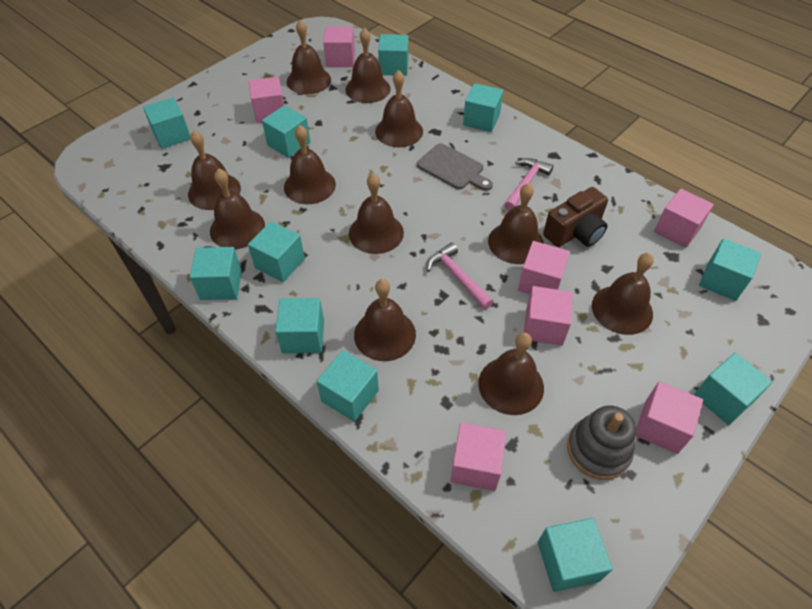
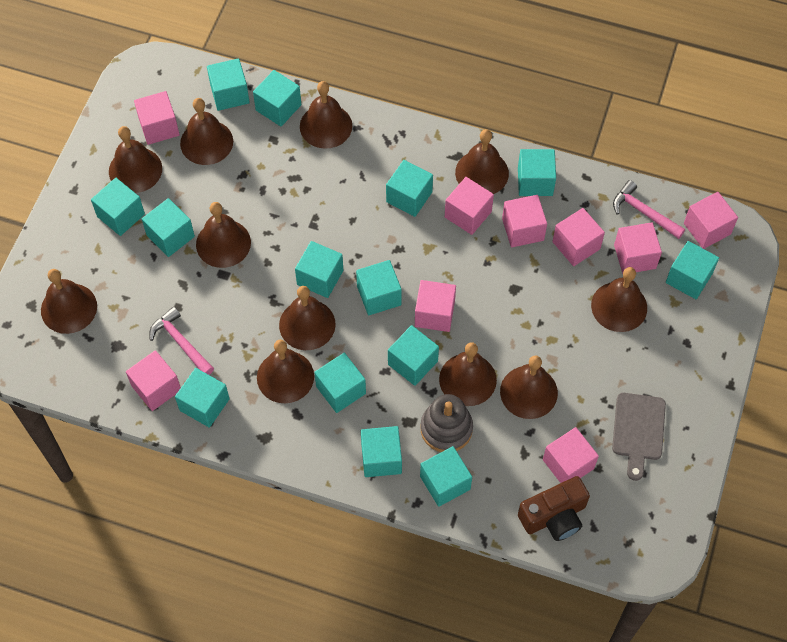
pink cube: 7 -> 9
turquoise cube: 11 -> 14

